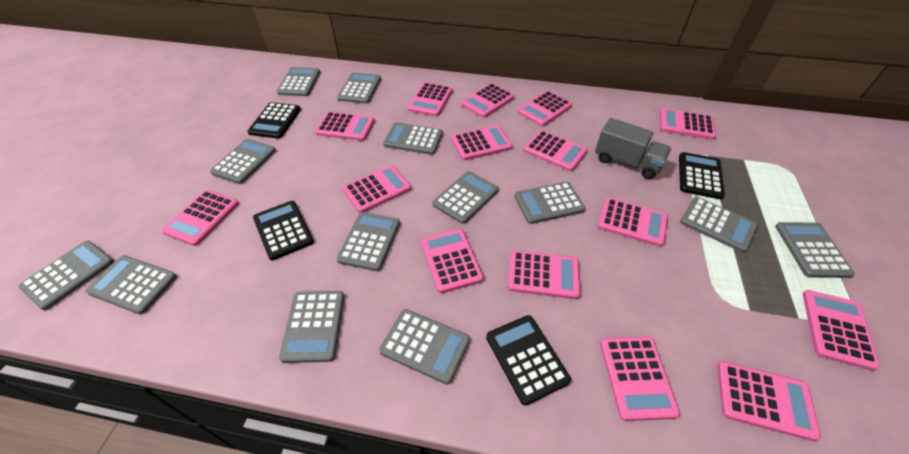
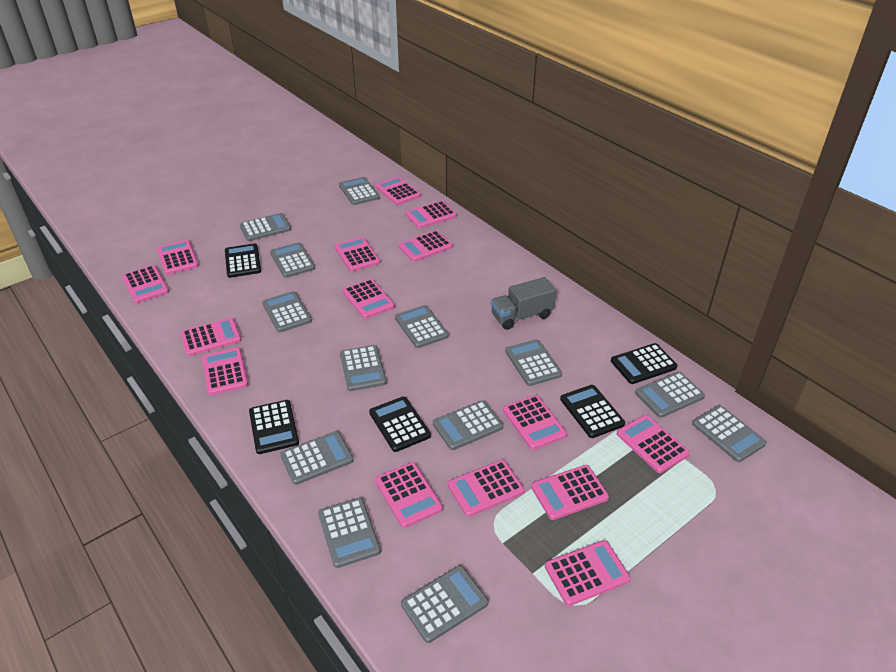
black calculator: 4 -> 5

